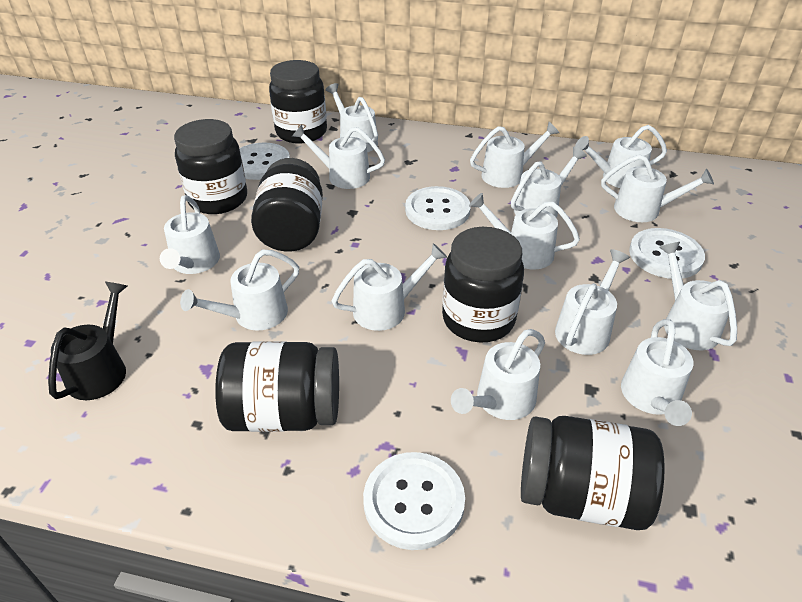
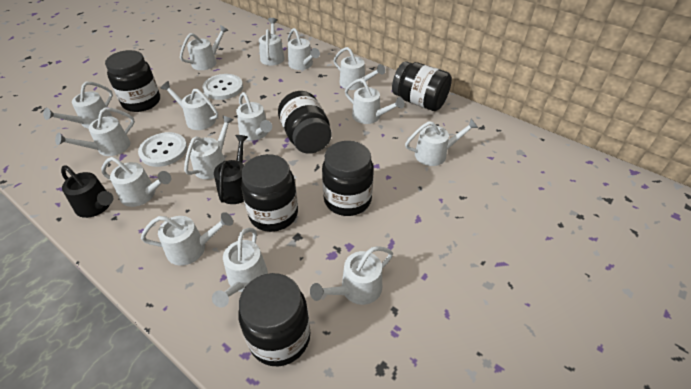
black watering can: 1 -> 2
white button: 4 -> 2
white watering can: 14 -> 15

